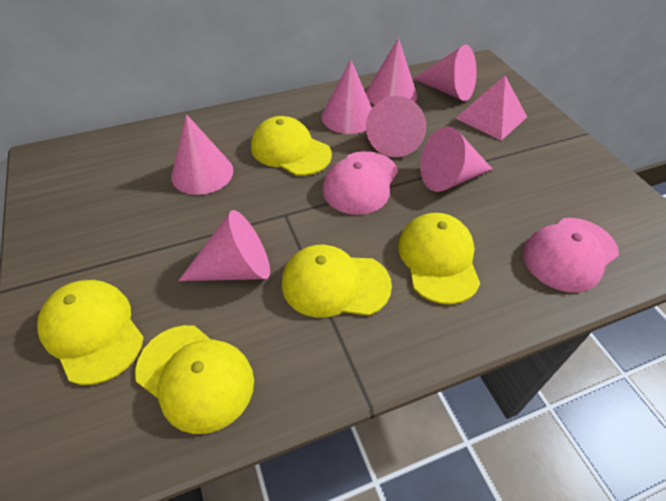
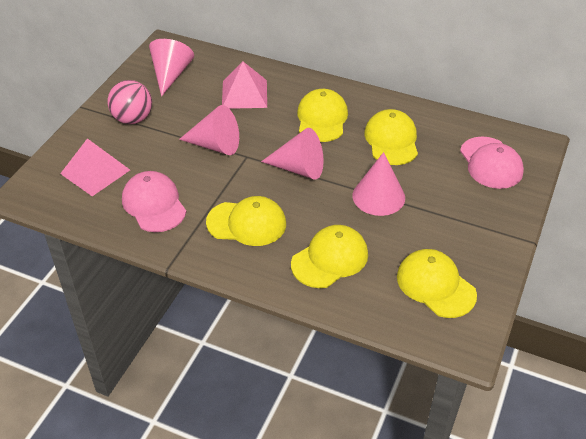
pink ball: 0 -> 1
pink cone: 7 -> 4
pink pyramid: 1 -> 2

